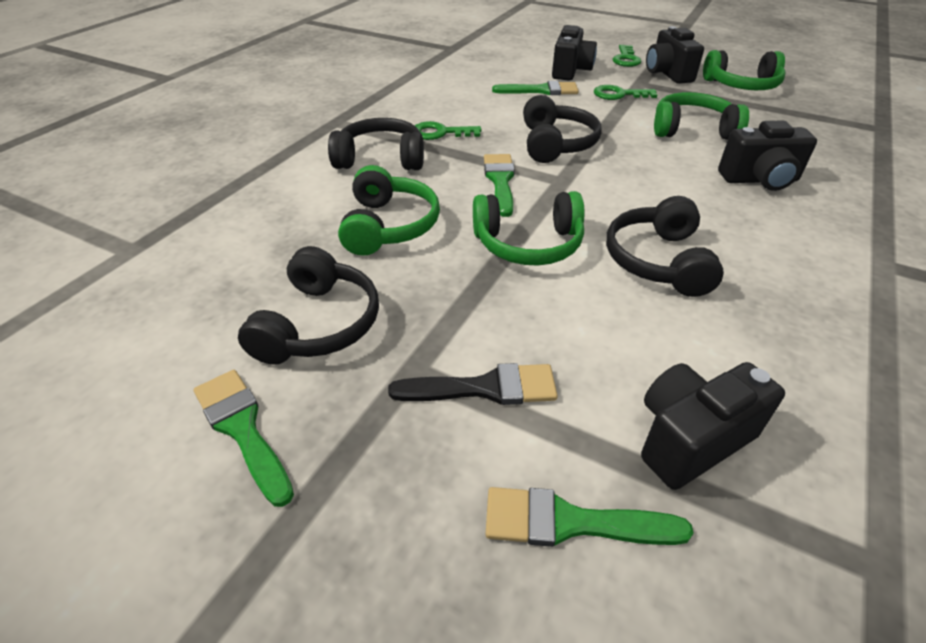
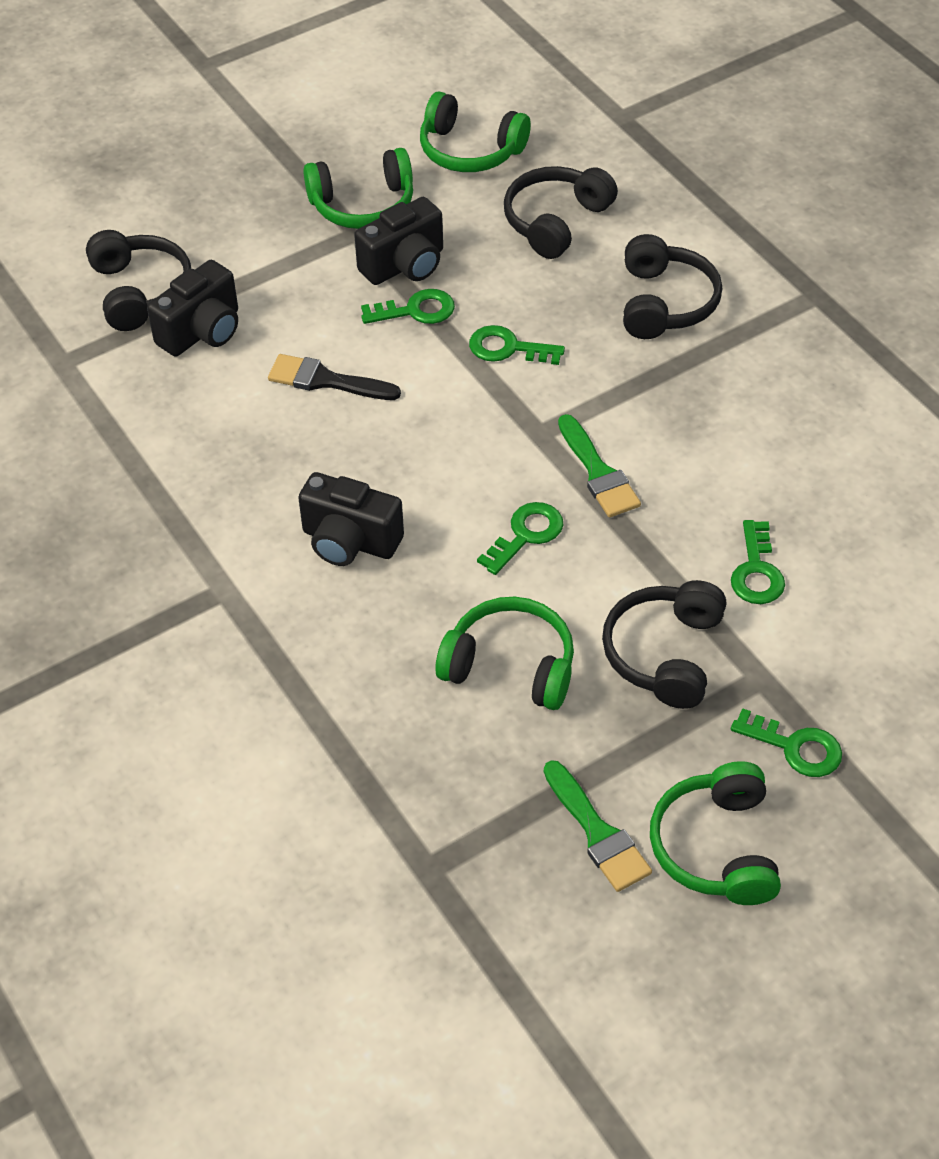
black camera: 4 -> 3
green brush: 4 -> 2
green key: 3 -> 5

